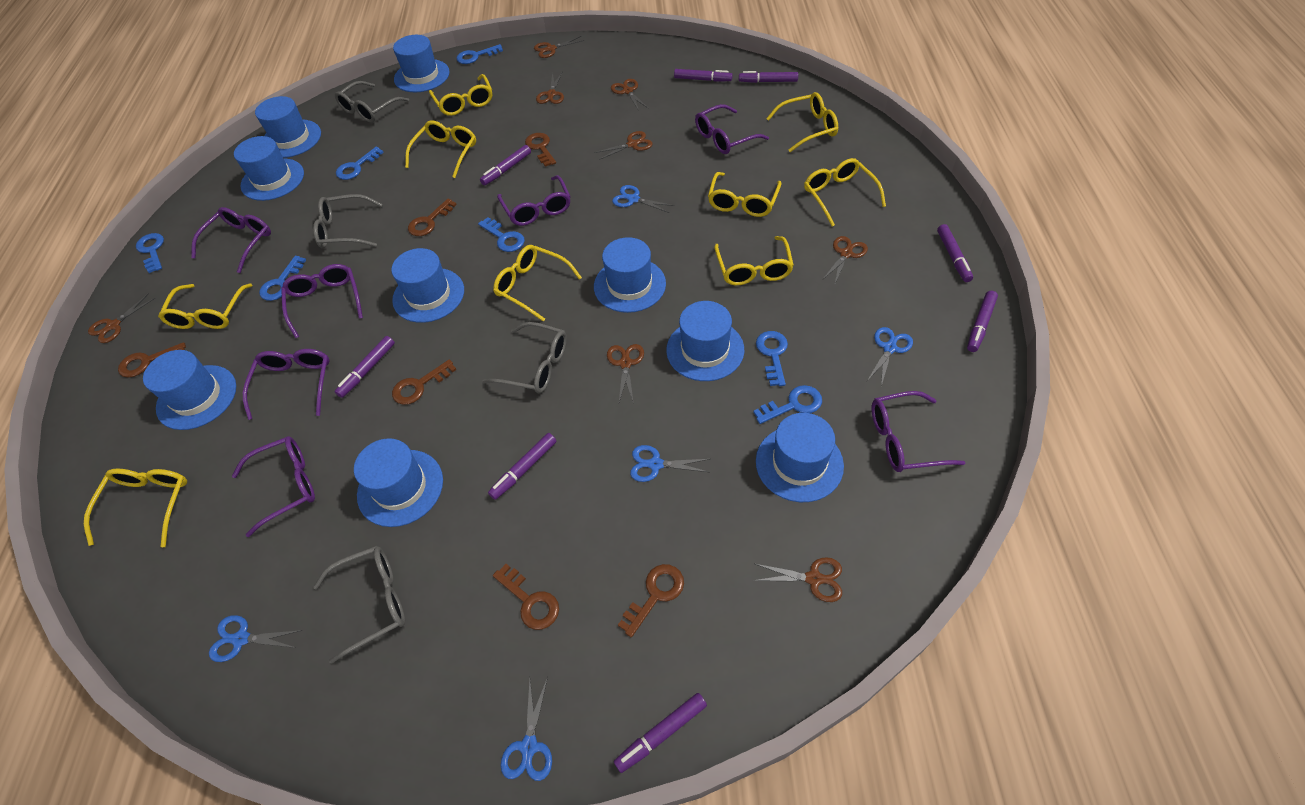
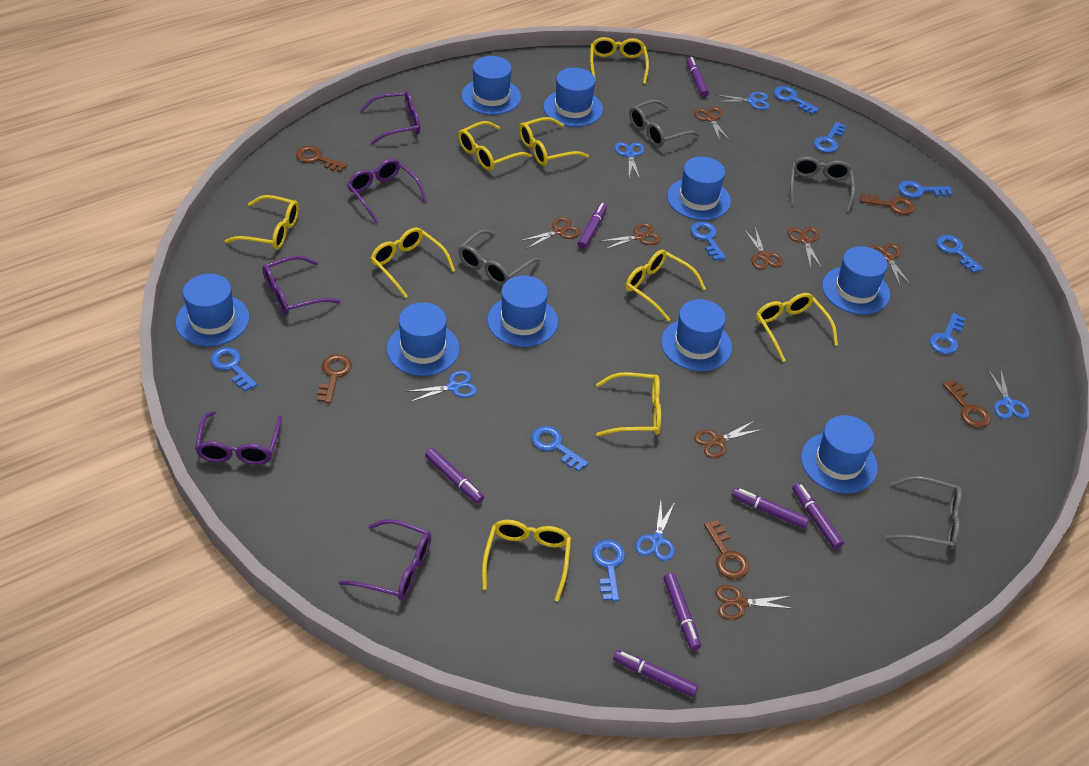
blue key: 7 -> 9
brown key: 6 -> 5
purple glasses: 7 -> 5
purple marker: 8 -> 7

